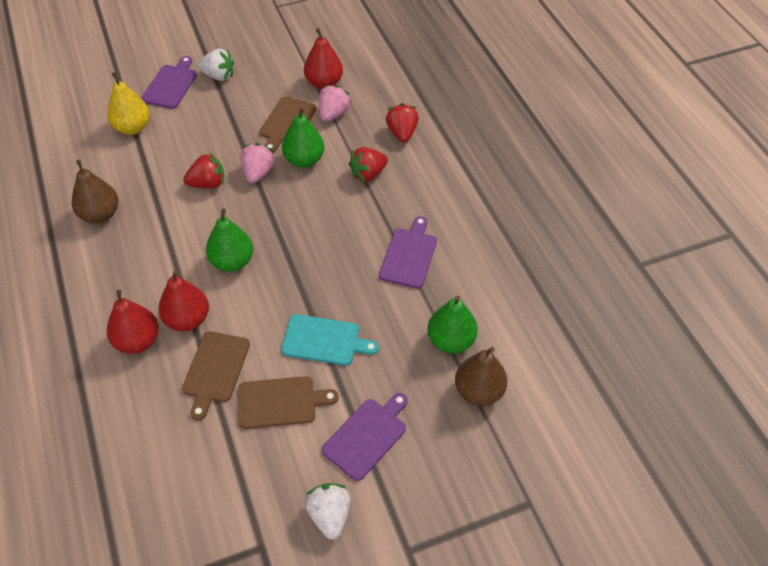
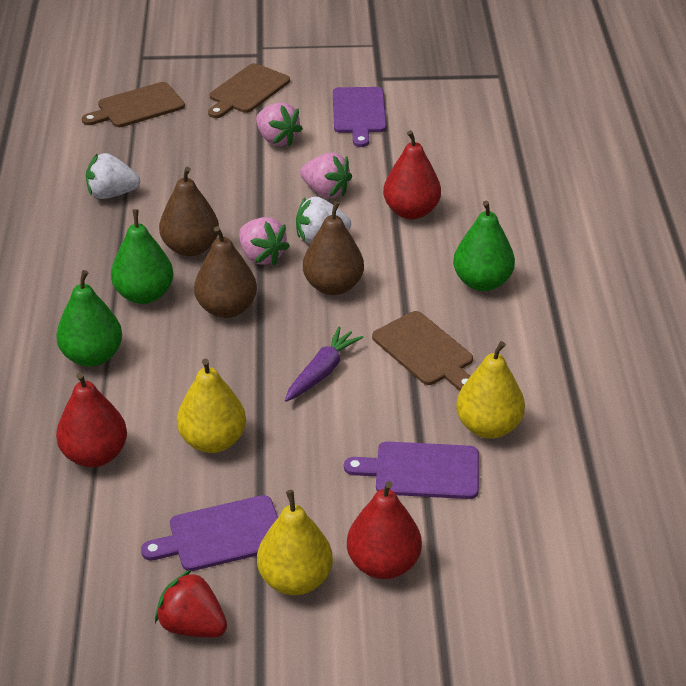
brown pear: 2 -> 3
pink strawberry: 2 -> 3
purple carrot: 0 -> 1
red strawberry: 3 -> 1
turquoise cutting board: 1 -> 0
yellow pear: 1 -> 3

